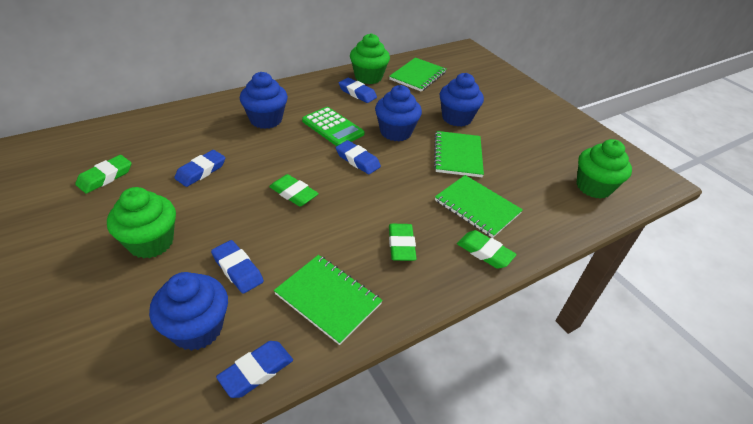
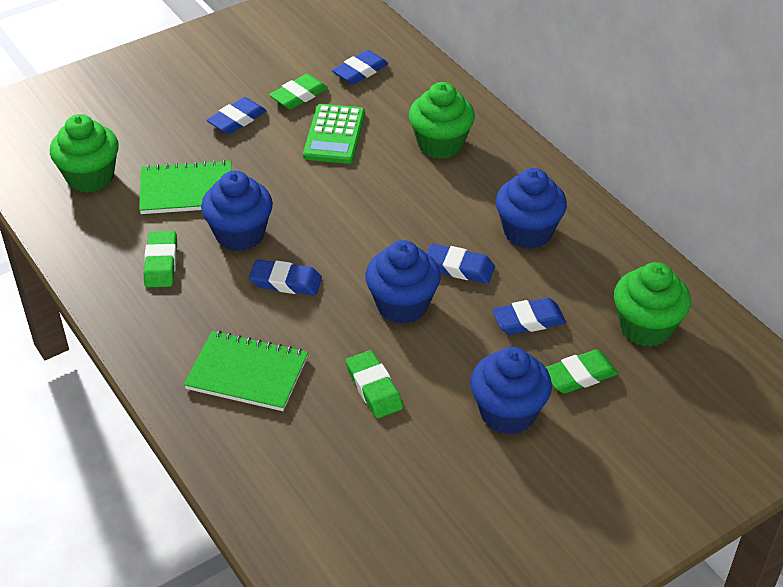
green notebook: 4 -> 2

